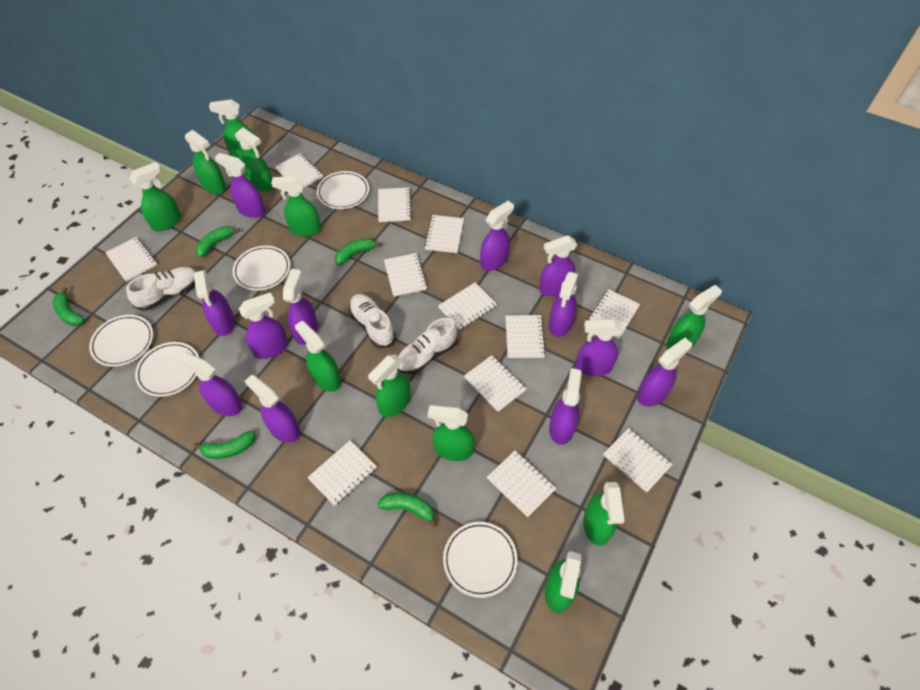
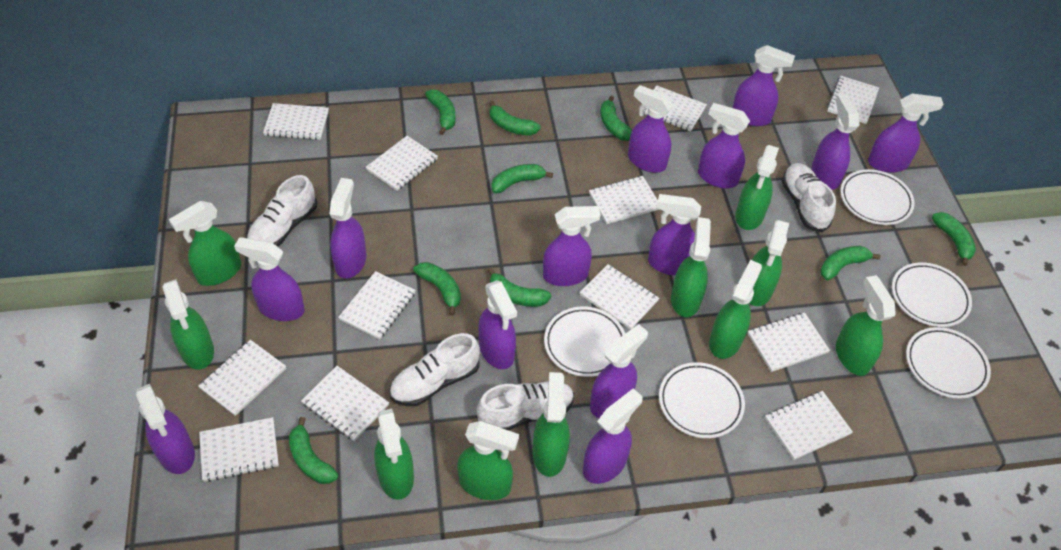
green banana: 5 -> 9
green spray bottle: 11 -> 10
purple spray bottle: 12 -> 13
white shoe: 3 -> 4

